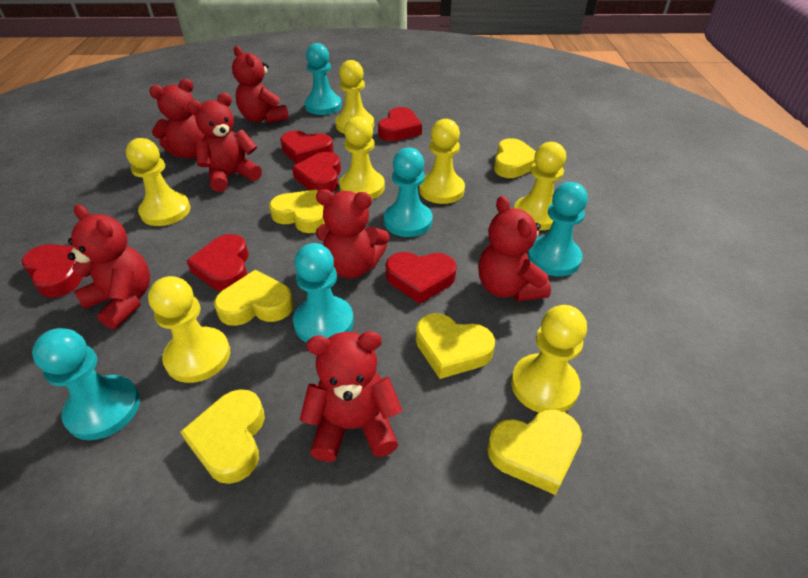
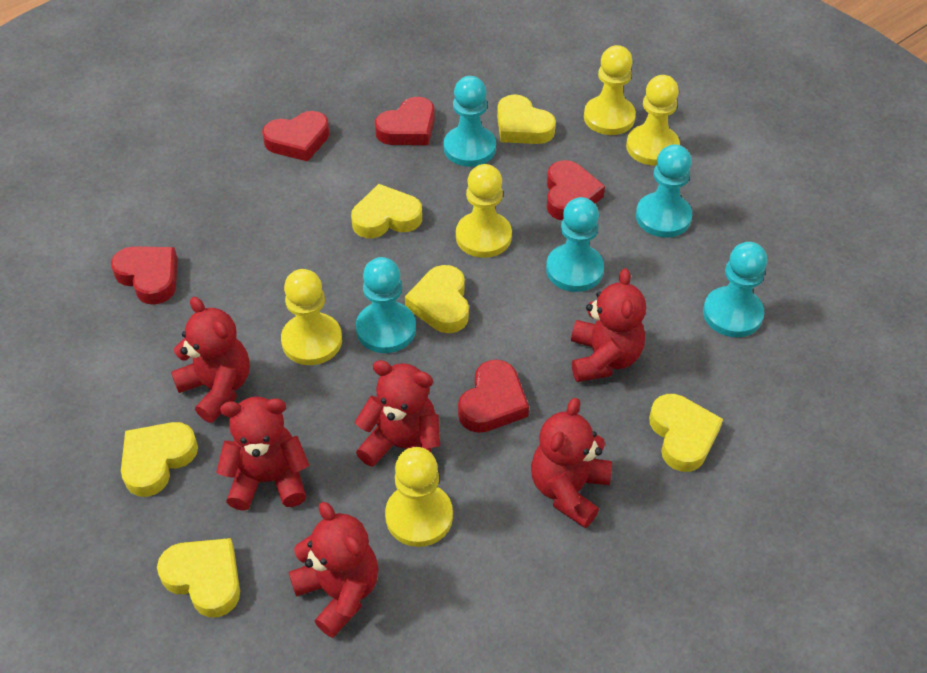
red heart: 6 -> 5
red teddy bear: 7 -> 6
yellow pawn: 7 -> 5

